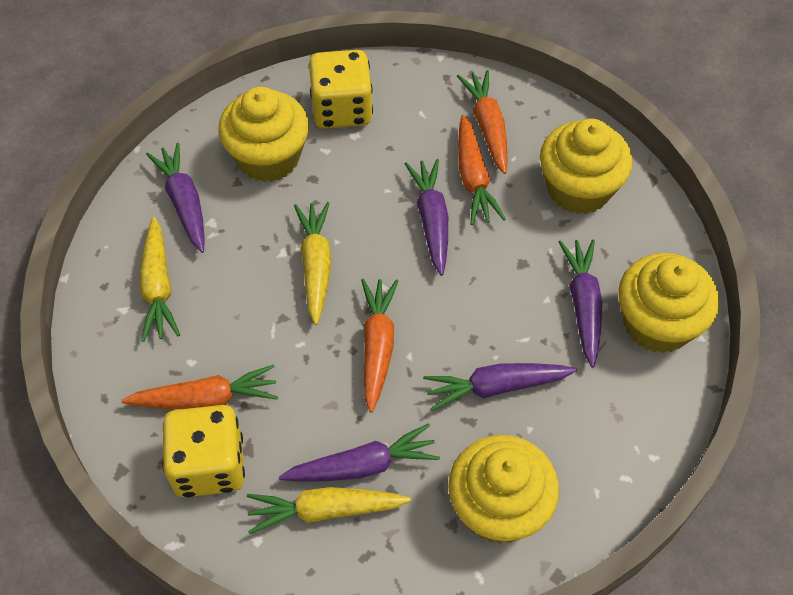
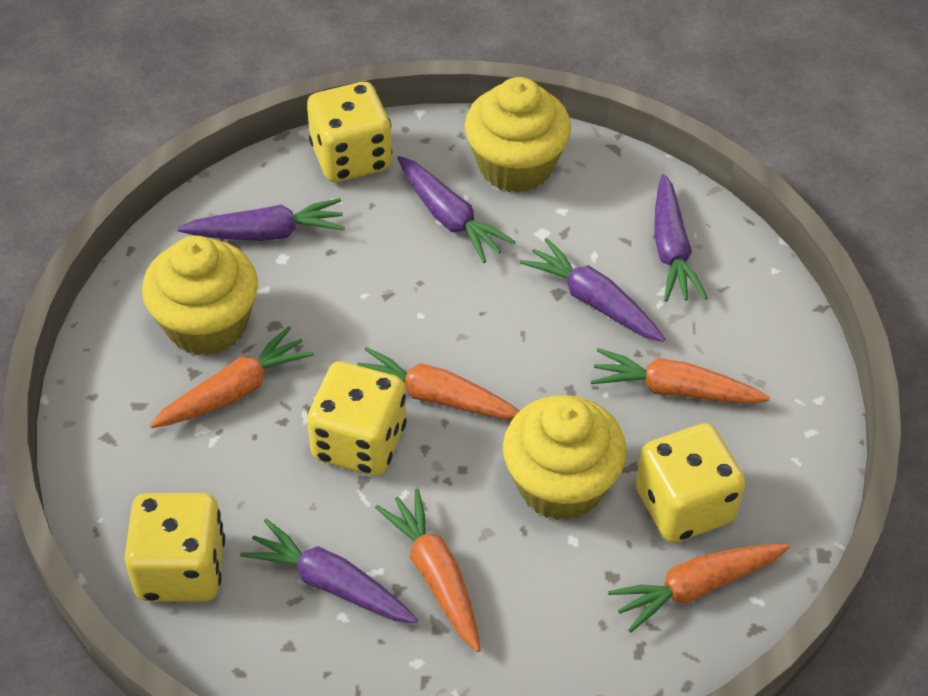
orange carrot: 4 -> 5
yellow carrot: 3 -> 0
yellow cupcake: 4 -> 3
yellow dice: 2 -> 4

